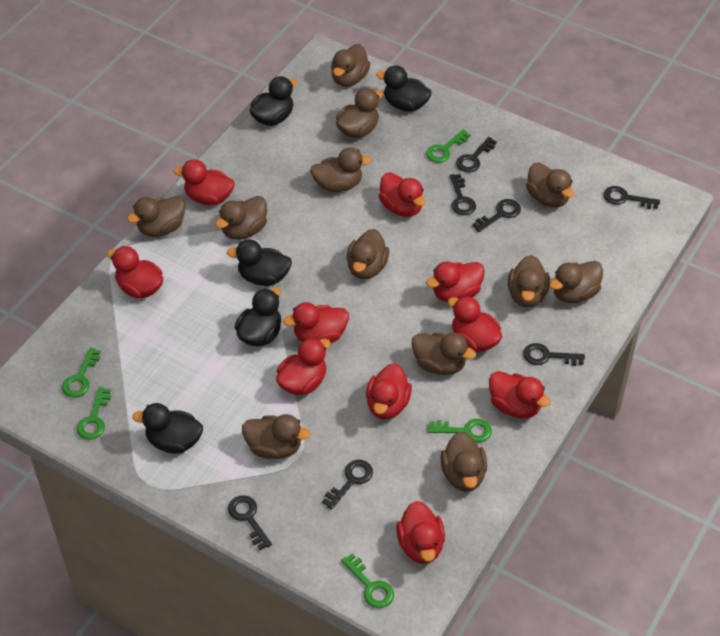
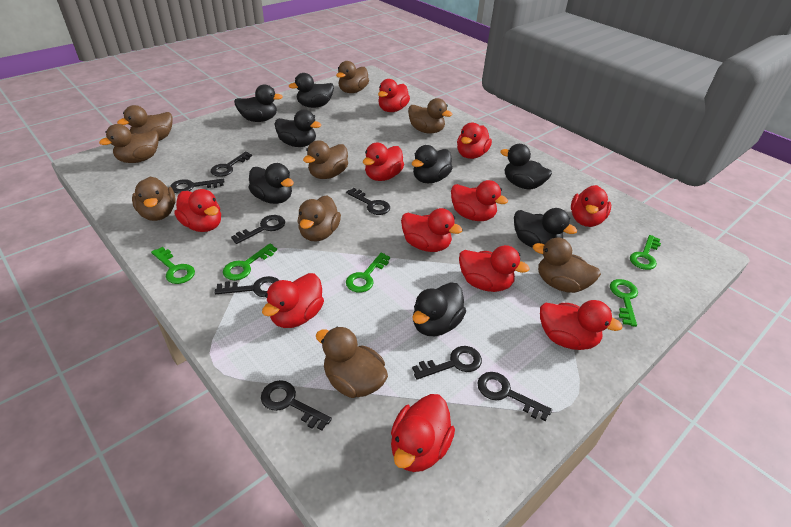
black duck: 5 -> 8
black key: 7 -> 8
brown duck: 12 -> 9
red duck: 10 -> 11

